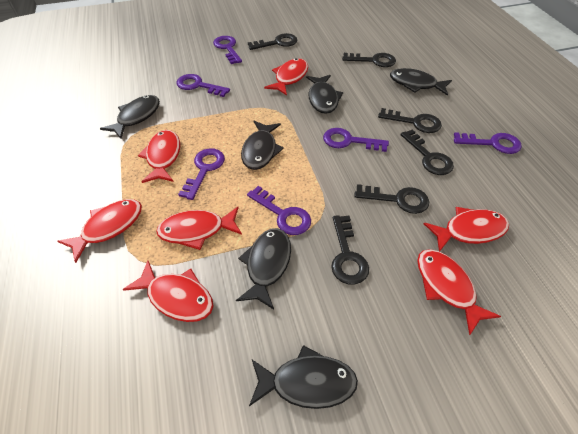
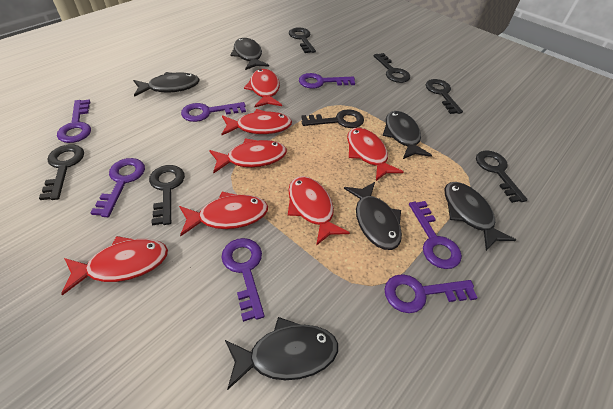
black key: 6 -> 7
purple key: 6 -> 7

